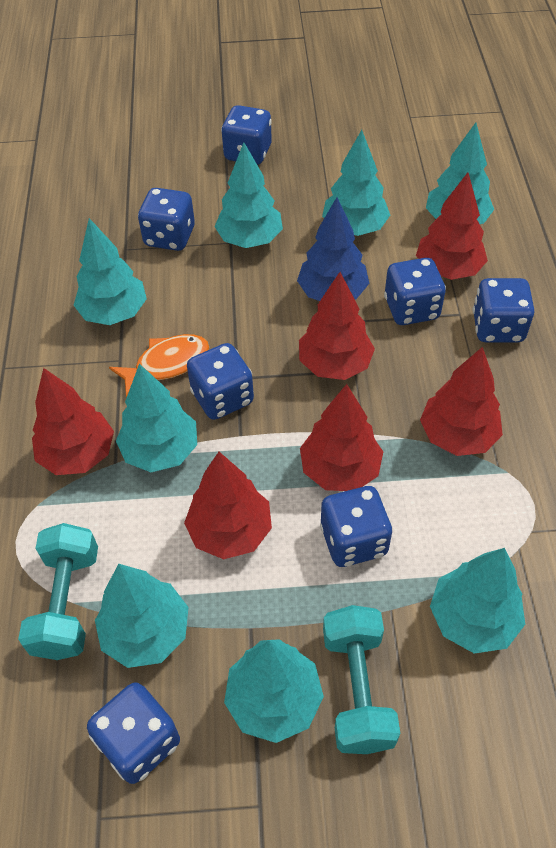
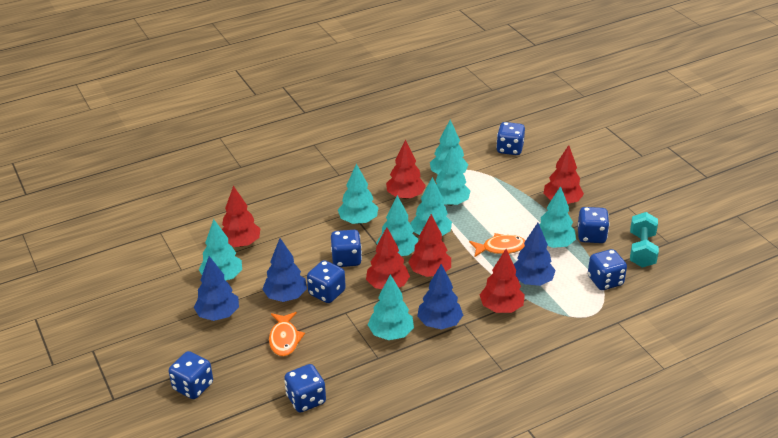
blue tree: 1 -> 4
orange fish: 1 -> 2
turquoise dumbbell: 2 -> 1

